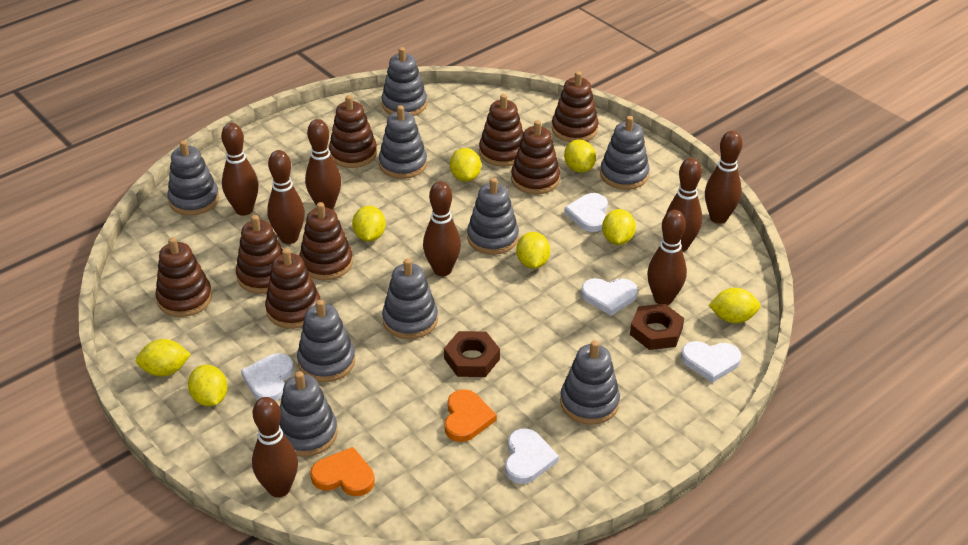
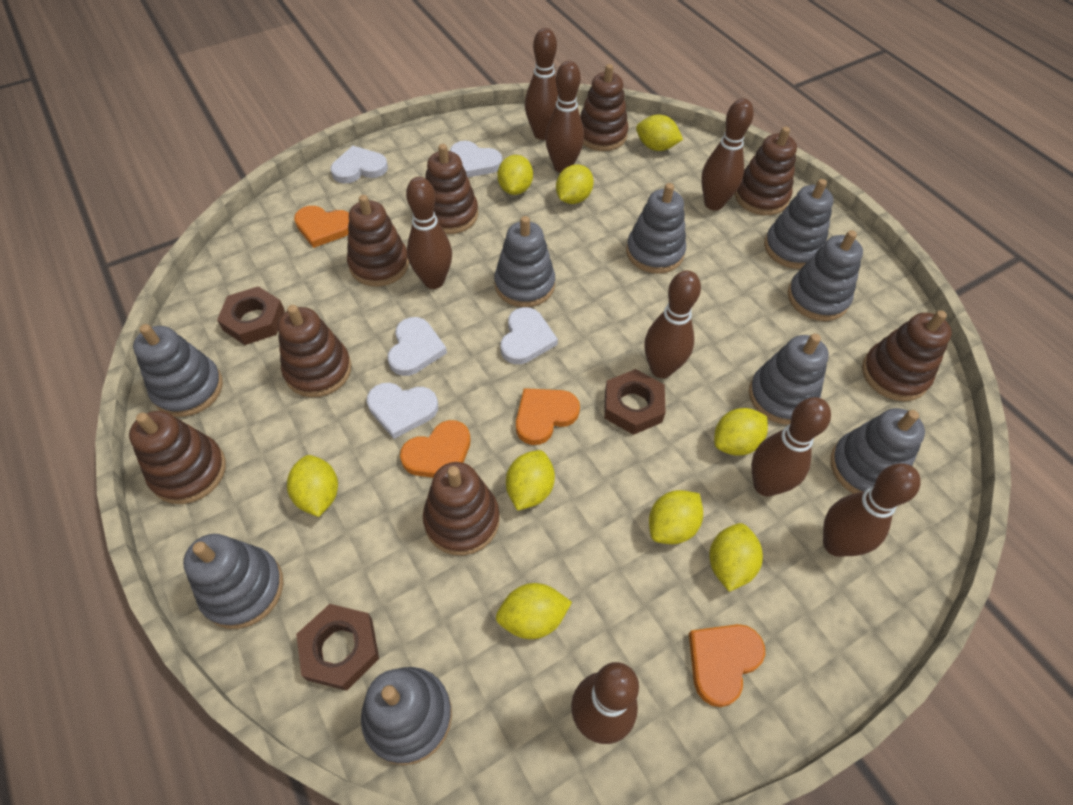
brown nut: 2 -> 3
orange heart: 2 -> 4
yellow lemon: 8 -> 9

